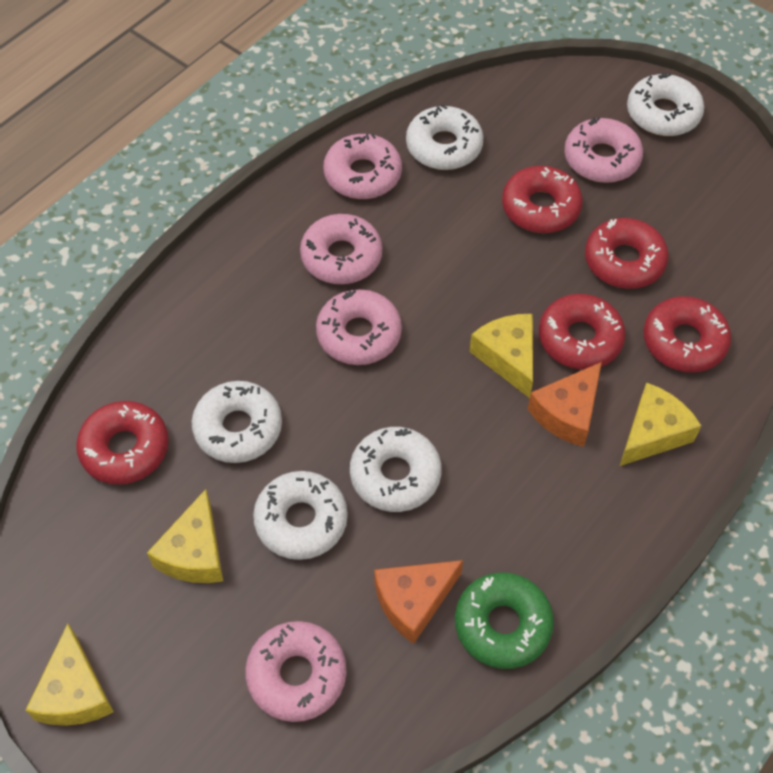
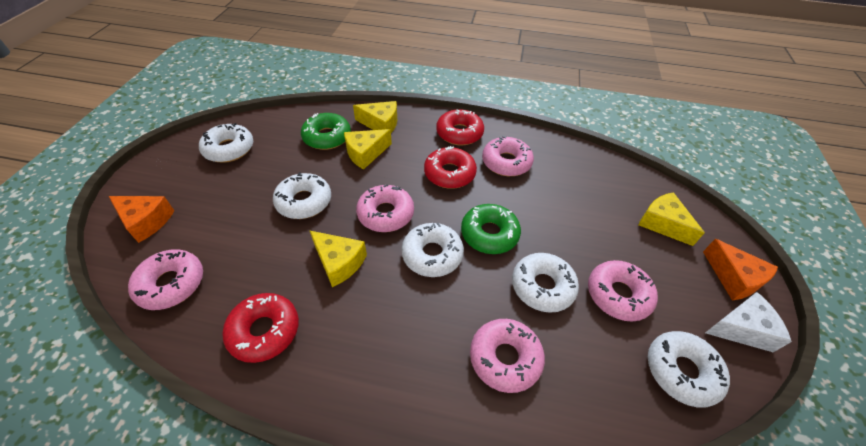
green donut: 1 -> 2
red donut: 5 -> 3
white cheese: 0 -> 1

